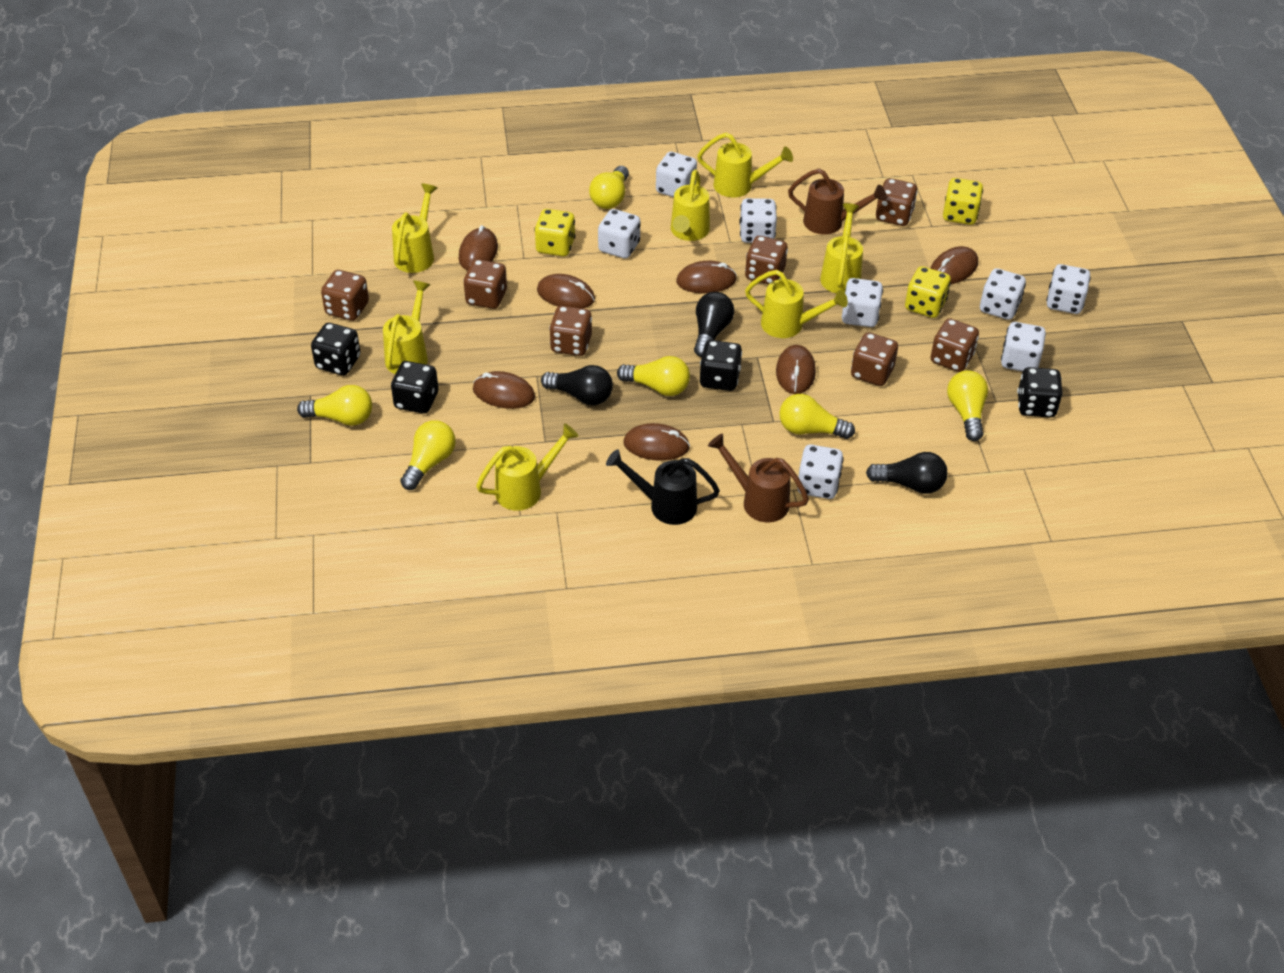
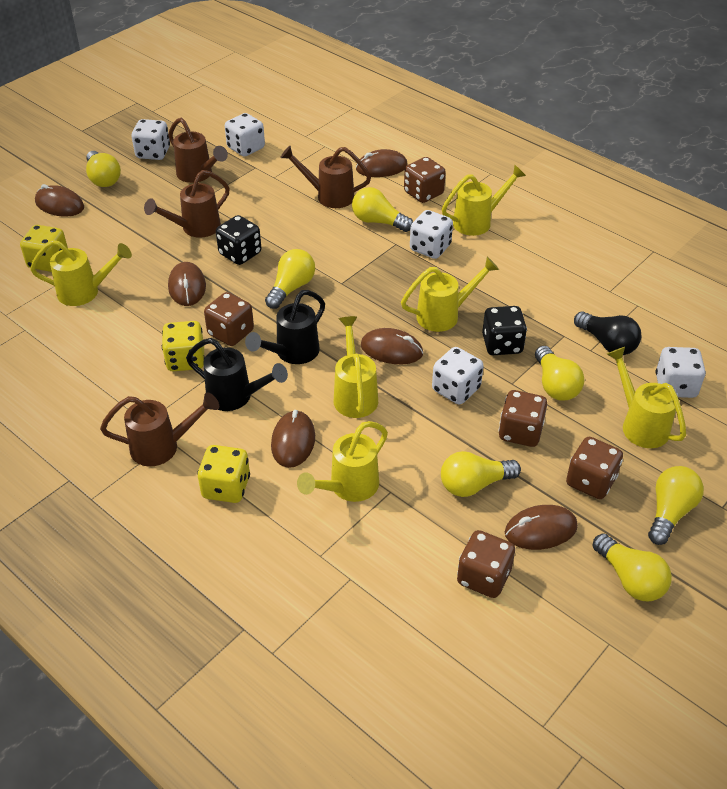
black dice: 4 -> 2
black light bulb: 3 -> 1
black watering can: 1 -> 2
brown dice: 7 -> 5
brown mouse: 7 -> 6
brown watering can: 2 -> 4
white dice: 8 -> 5
yellow light bulb: 6 -> 7
yellow watering can: 7 -> 6

